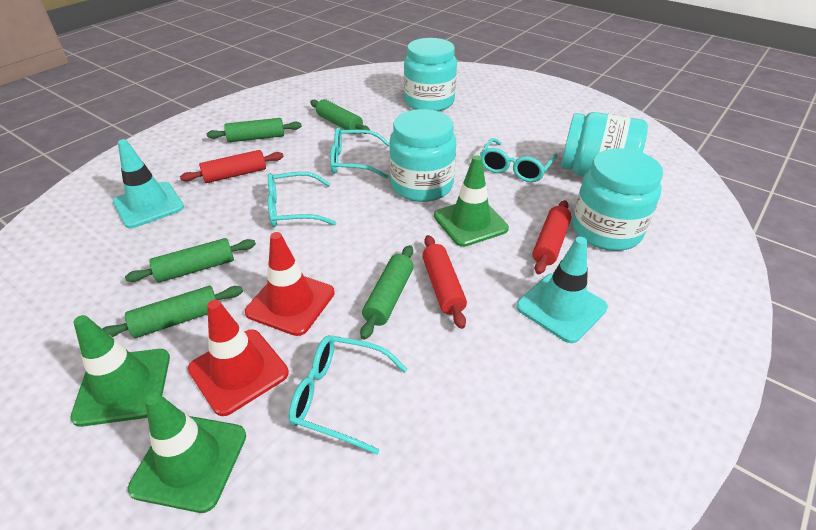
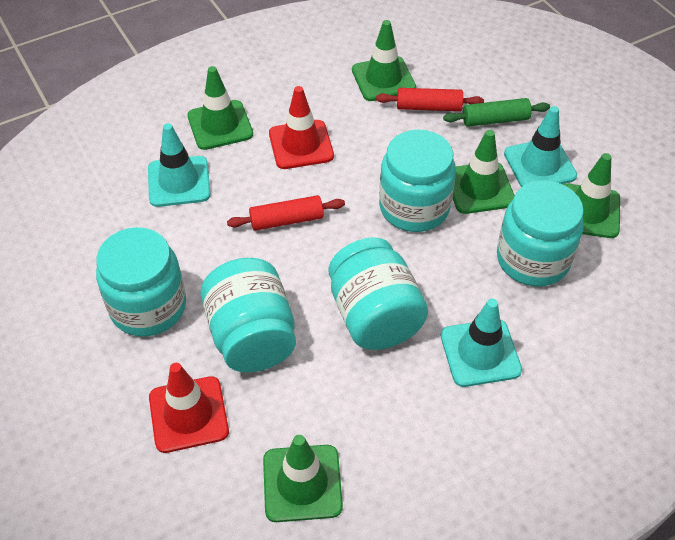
green rolling pin: 5 -> 1
green traffic cone: 3 -> 5
red rolling pin: 3 -> 2
turquoise glasses: 4 -> 0
turquoise jar: 4 -> 5
turquoise traffic cone: 2 -> 3

